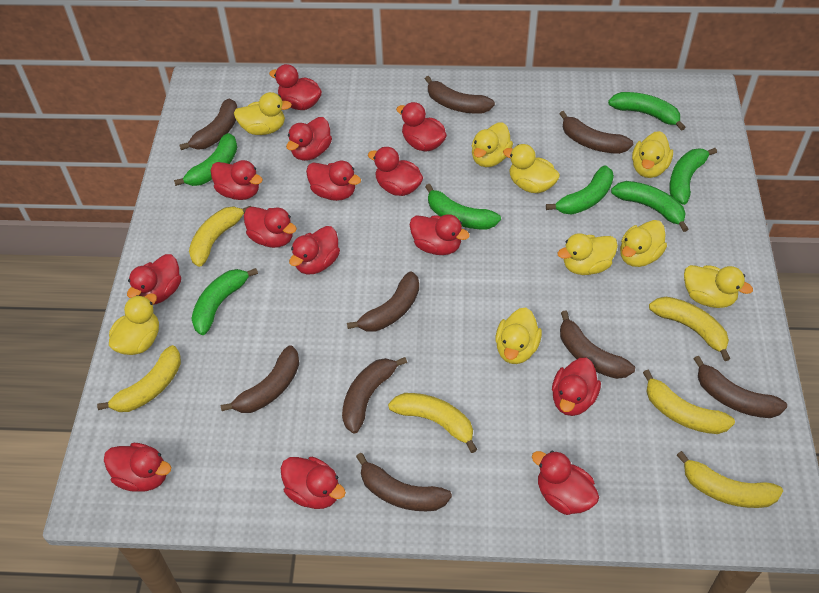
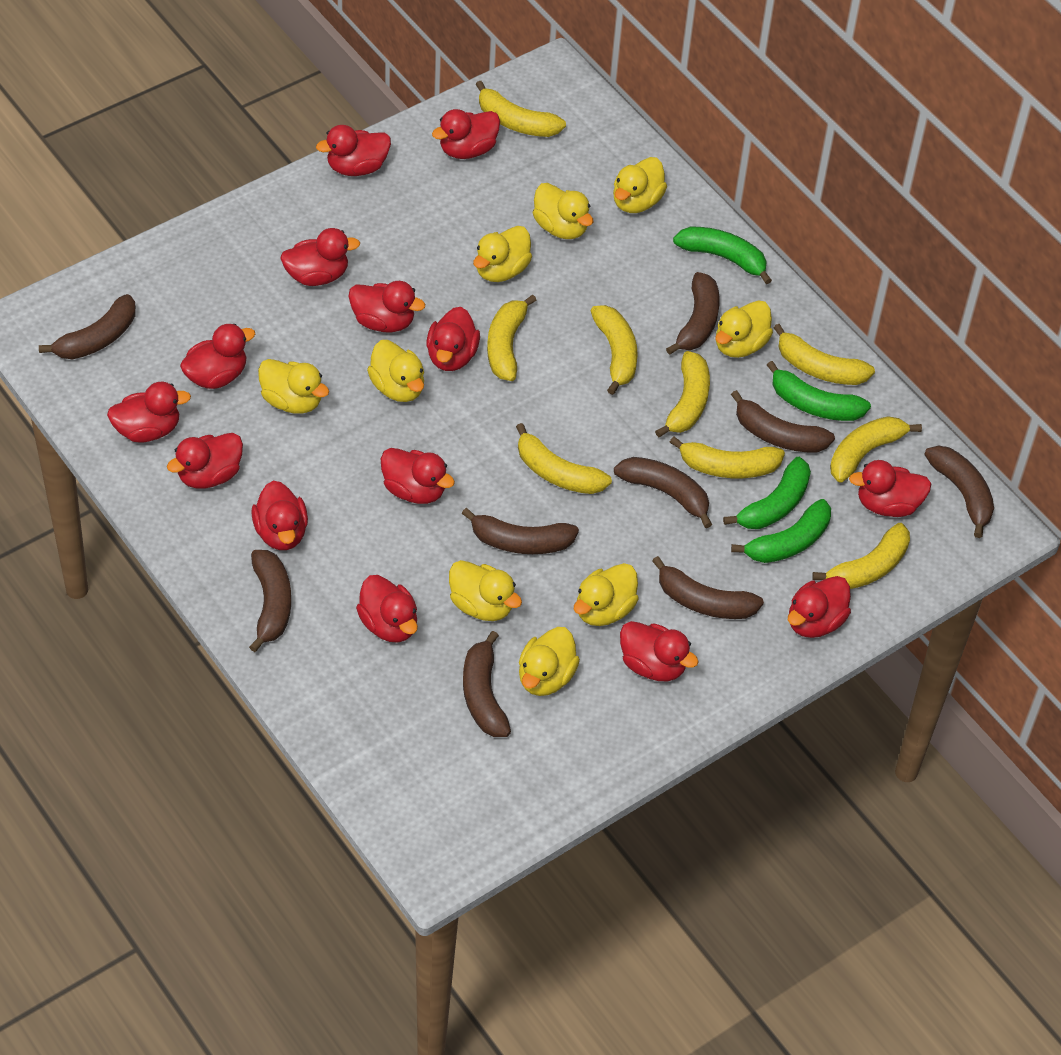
green banana: 7 -> 4
yellow banana: 6 -> 9

